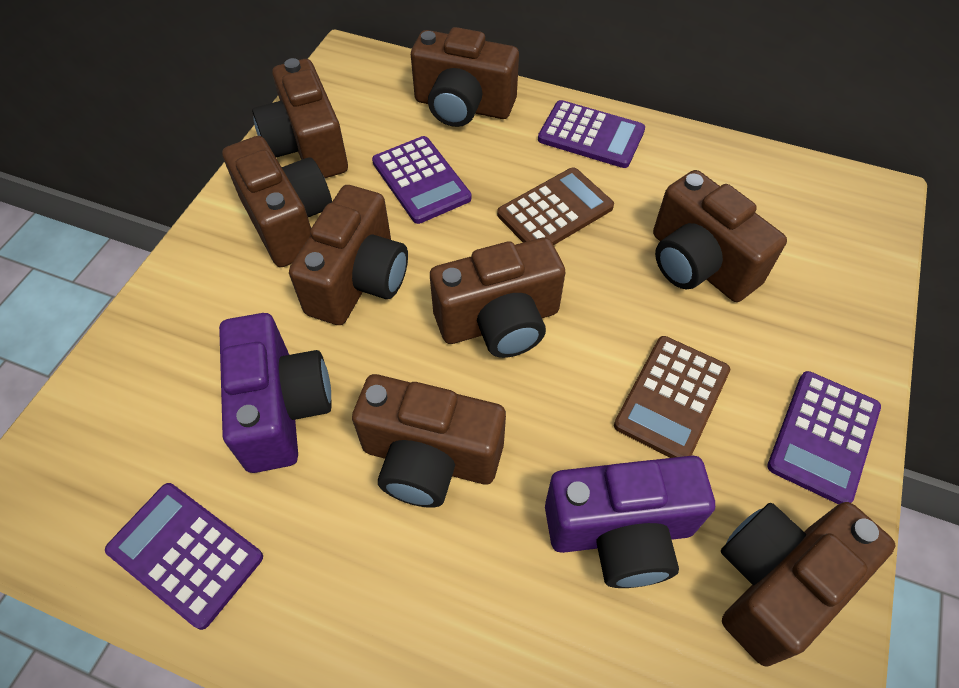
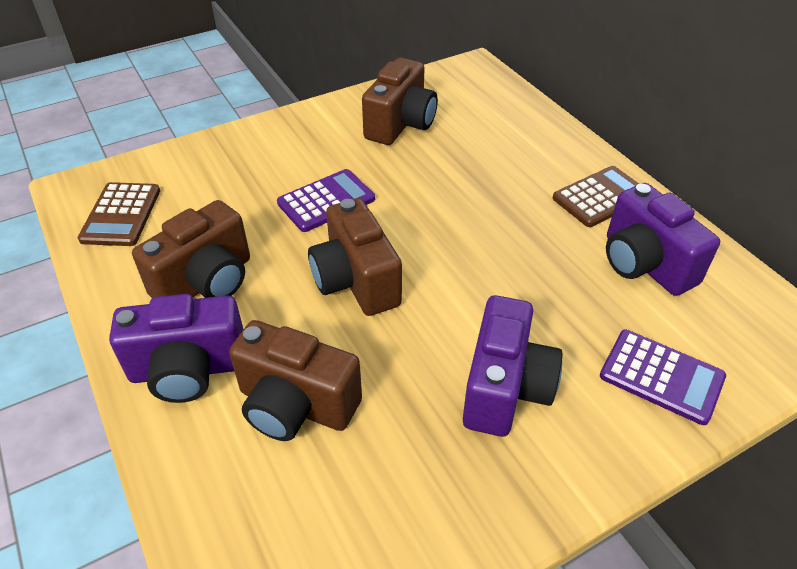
brown camera: 8 -> 4
purple calculator: 4 -> 2
purple camera: 2 -> 3

